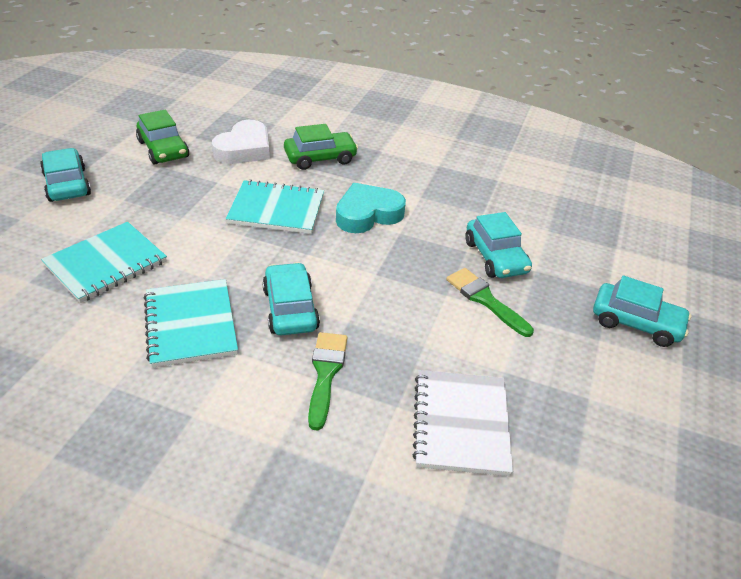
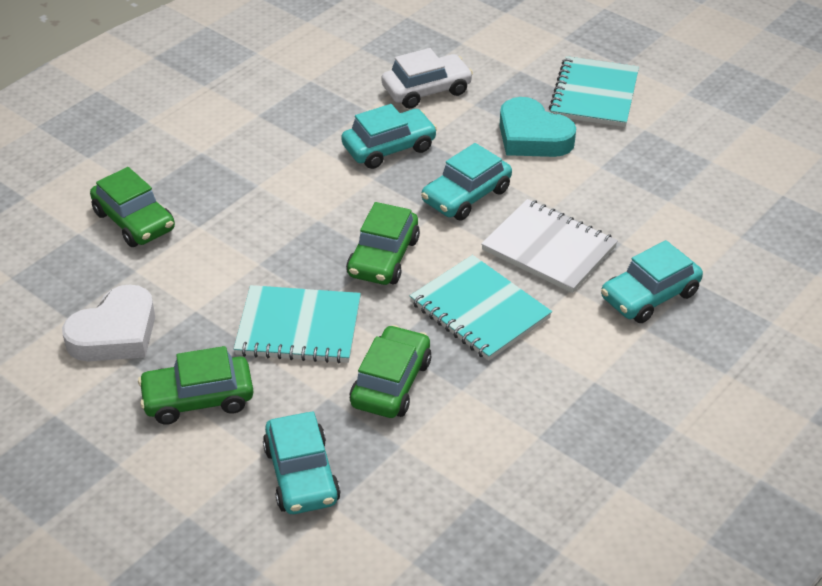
green brush: 2 -> 0
green car: 2 -> 4
white car: 0 -> 1

